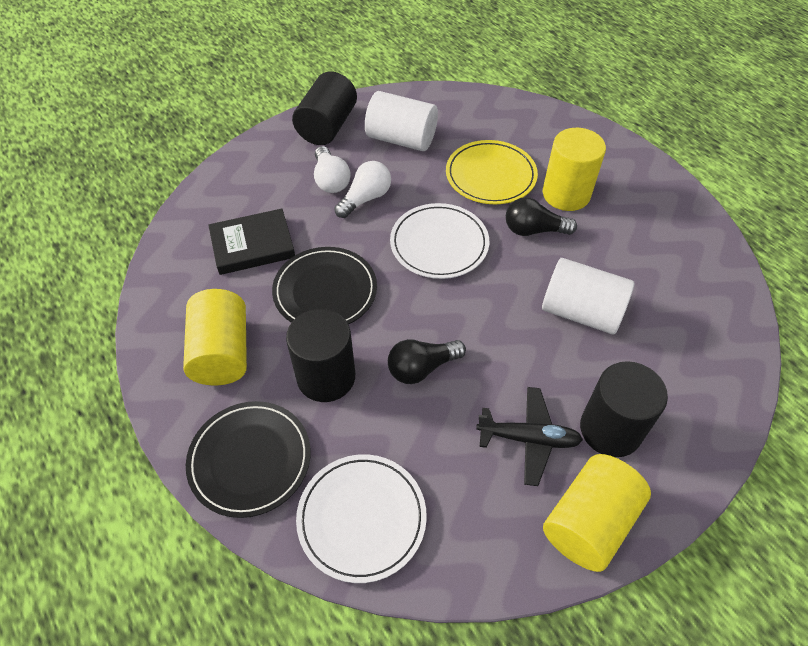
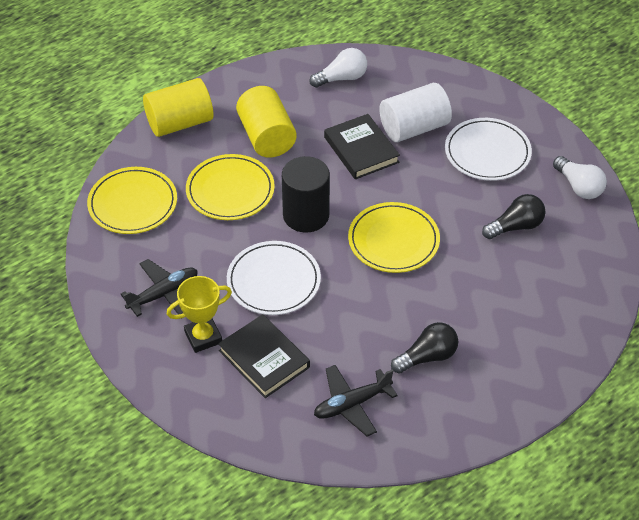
black book: 1 -> 2
black cylinder: 3 -> 1
black plane: 1 -> 2
black plate: 2 -> 0
white cylinder: 2 -> 1
yellow cylinder: 3 -> 2
yellow plate: 1 -> 3
yellow trophy: 0 -> 1

